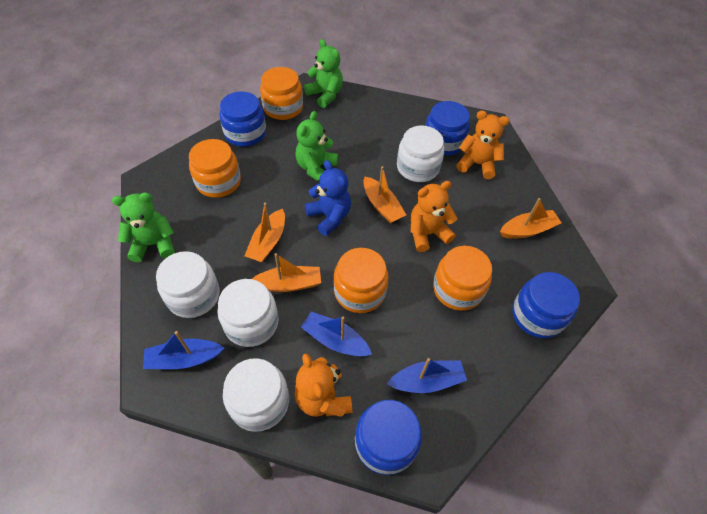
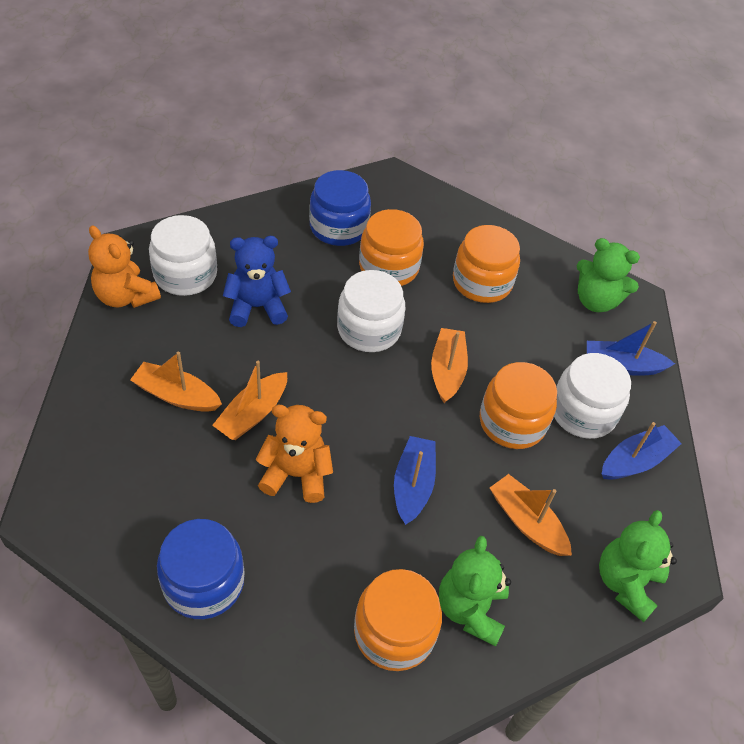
blue jar: 4 -> 2
orange teddy bear: 3 -> 2
white jar: 4 -> 3

